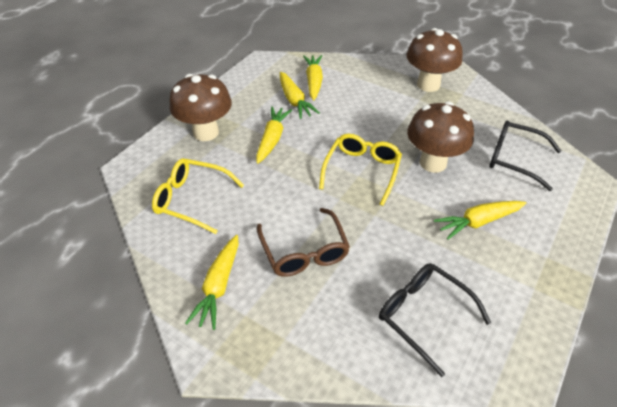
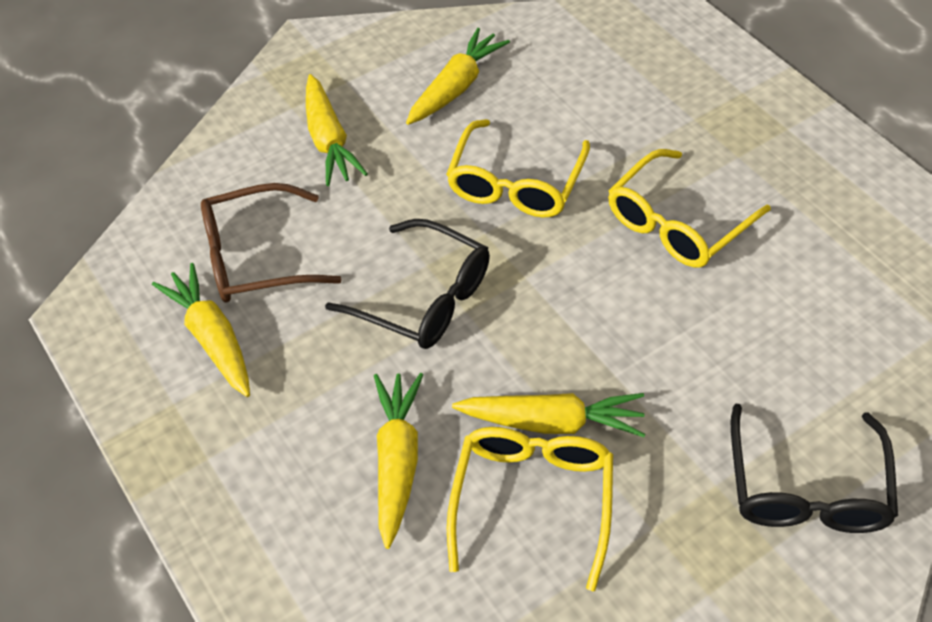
brown mushroom: 3 -> 0
yellow glasses: 2 -> 3

